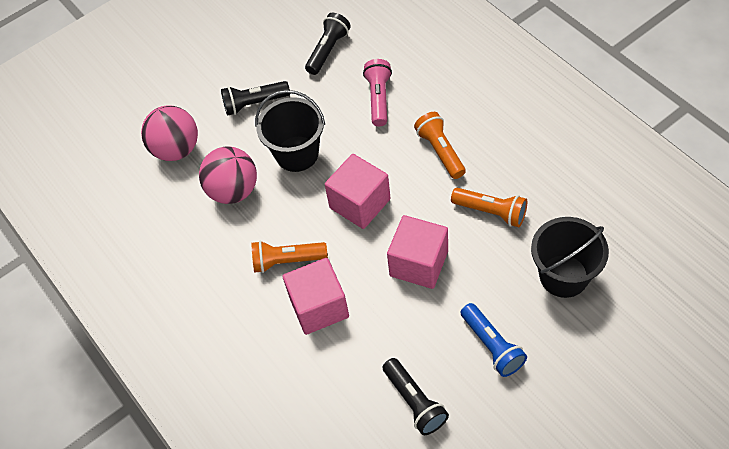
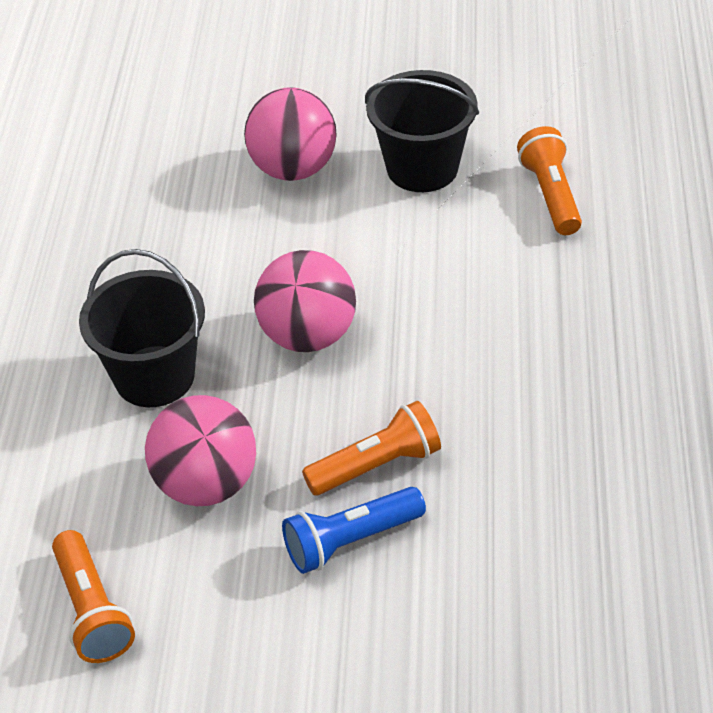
black flashlight: 3 -> 0
pink ball: 2 -> 3
pink cube: 3 -> 0
pink flashlight: 1 -> 0

